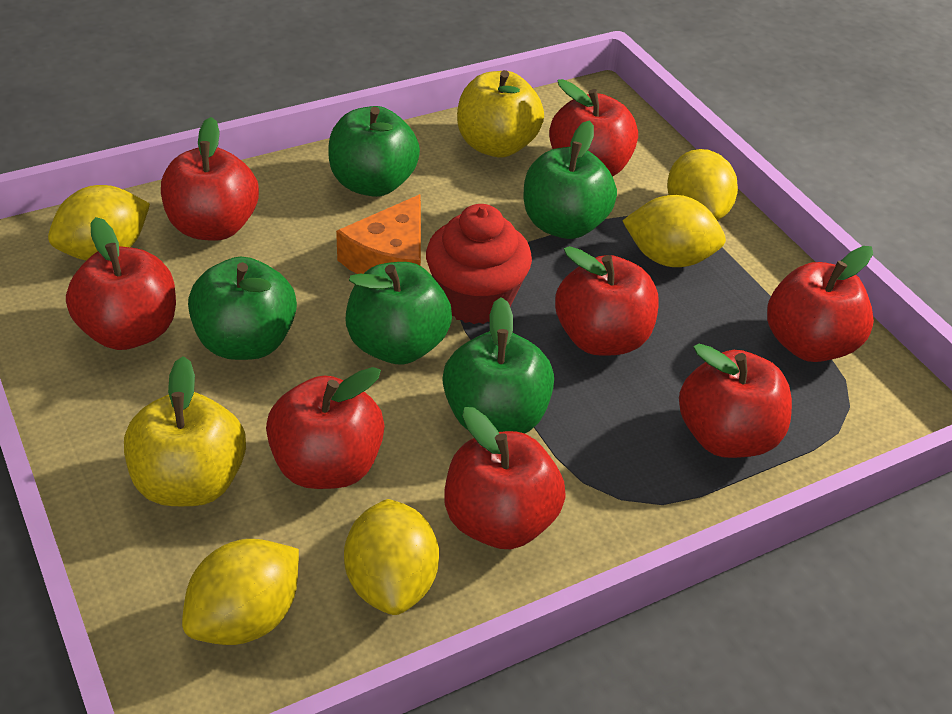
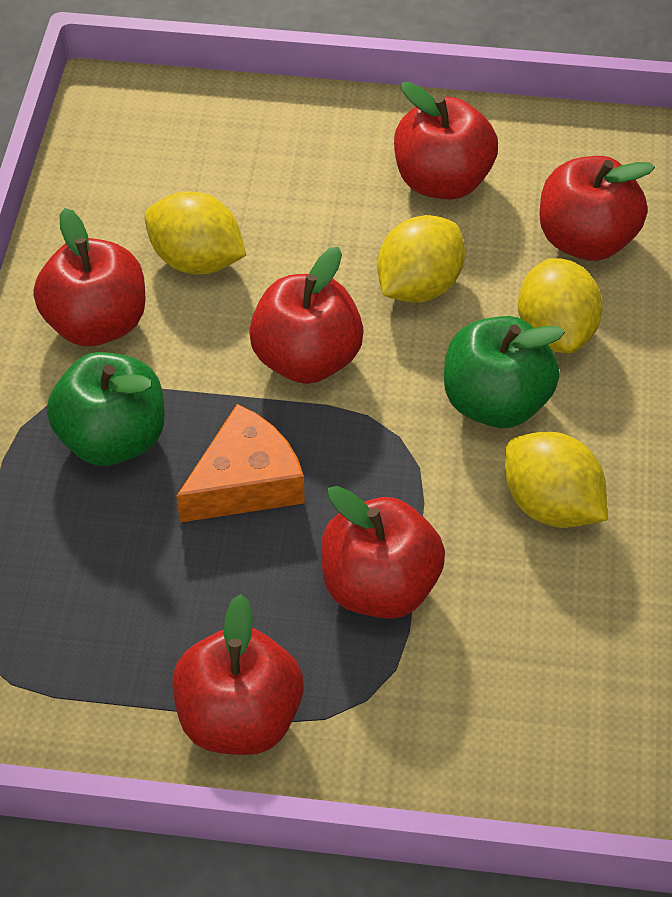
green apple: 5 -> 2
red apple: 8 -> 6
red cupcake: 1 -> 0
yellow apple: 2 -> 0
yellow lemon: 5 -> 4

